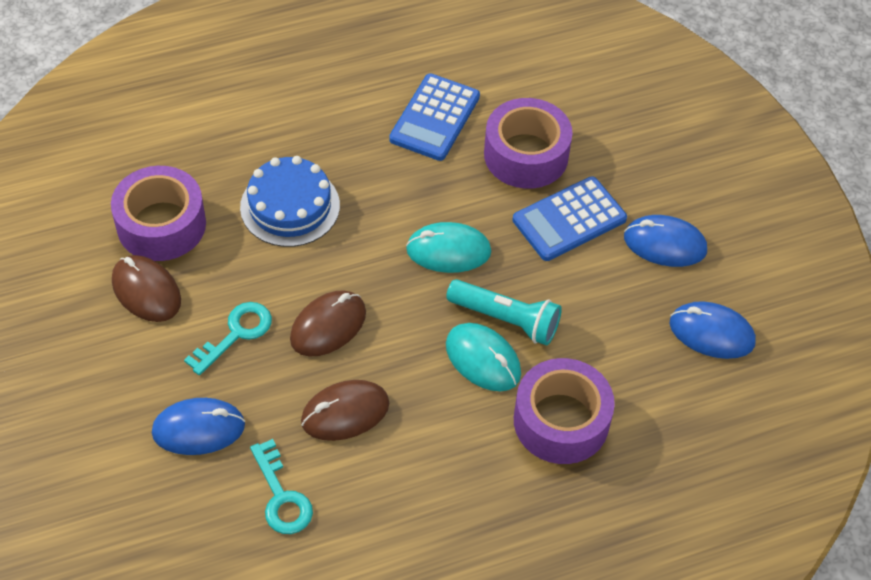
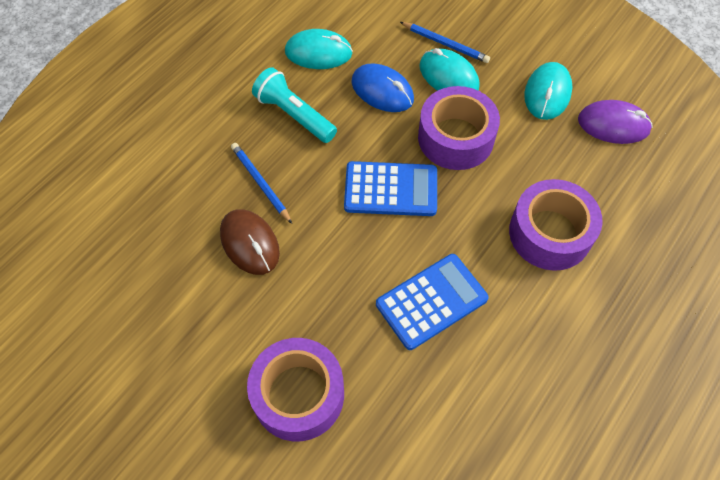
blue cake: 1 -> 0
blue mouse: 3 -> 1
blue pencil: 0 -> 2
brown mouse: 3 -> 1
purple mouse: 0 -> 1
turquoise key: 2 -> 0
turquoise mouse: 2 -> 3

